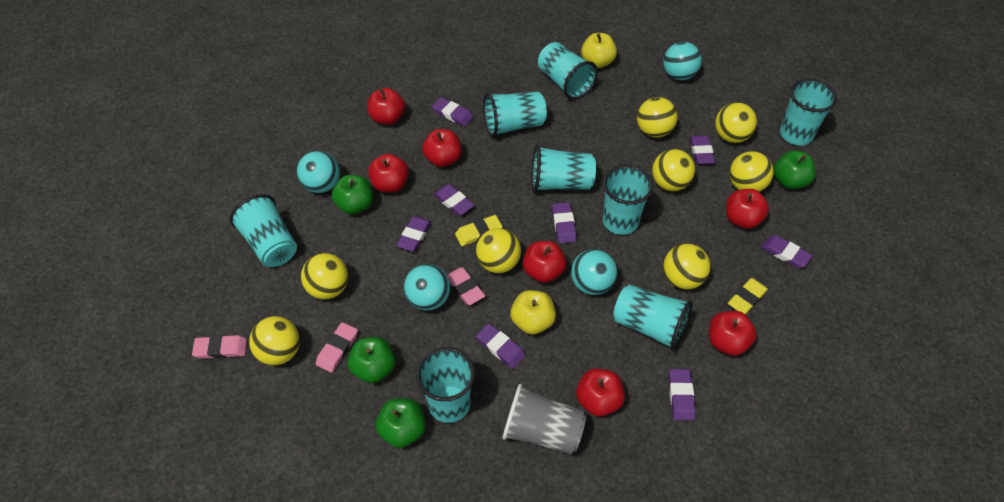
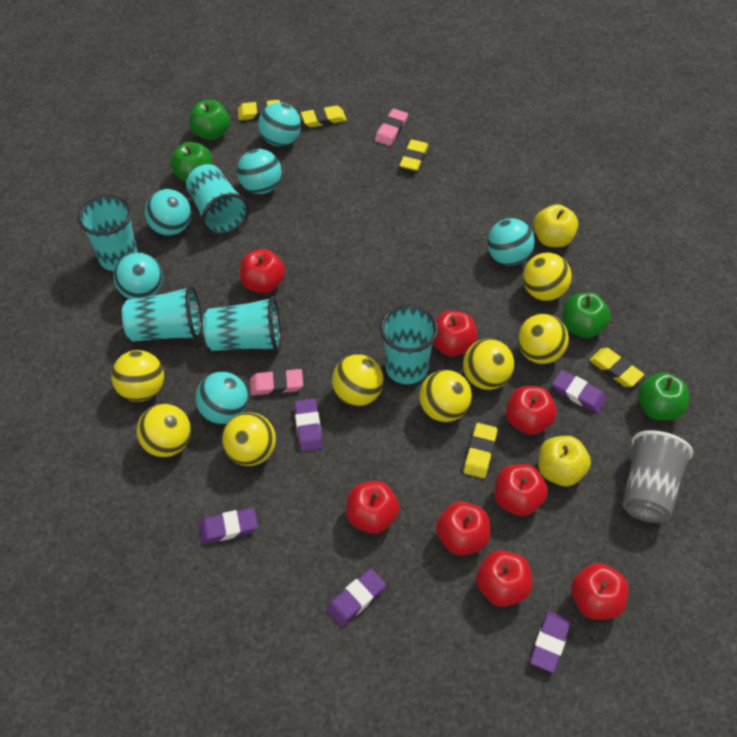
pink eraser: 3 -> 2
purple eraser: 8 -> 5
red apple: 7 -> 8
turquoise ball: 4 -> 6
turquoise cup: 8 -> 5
yellow eraser: 2 -> 5

